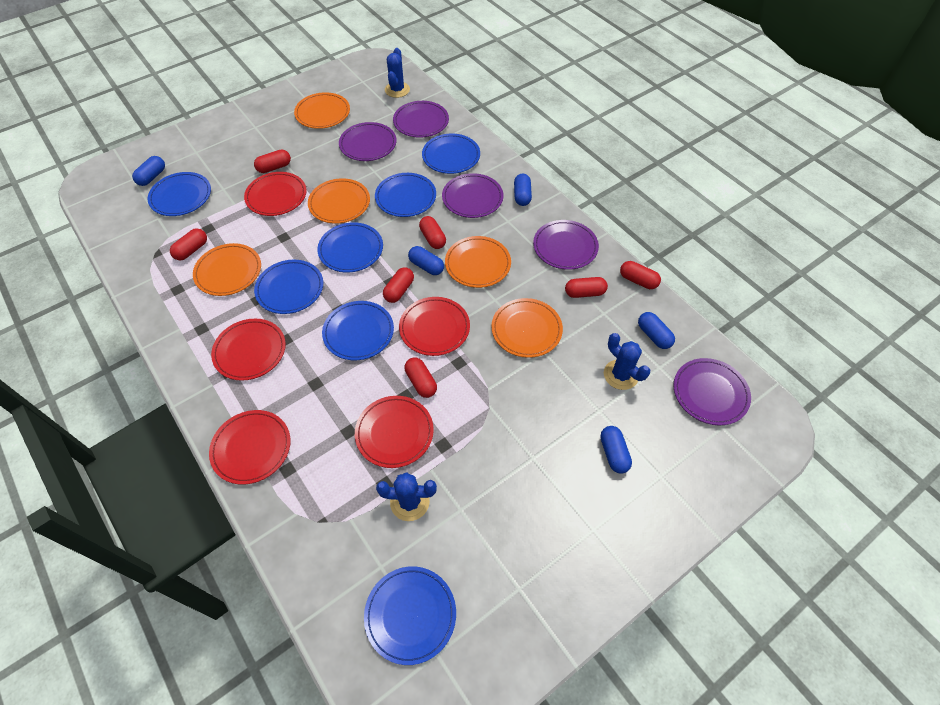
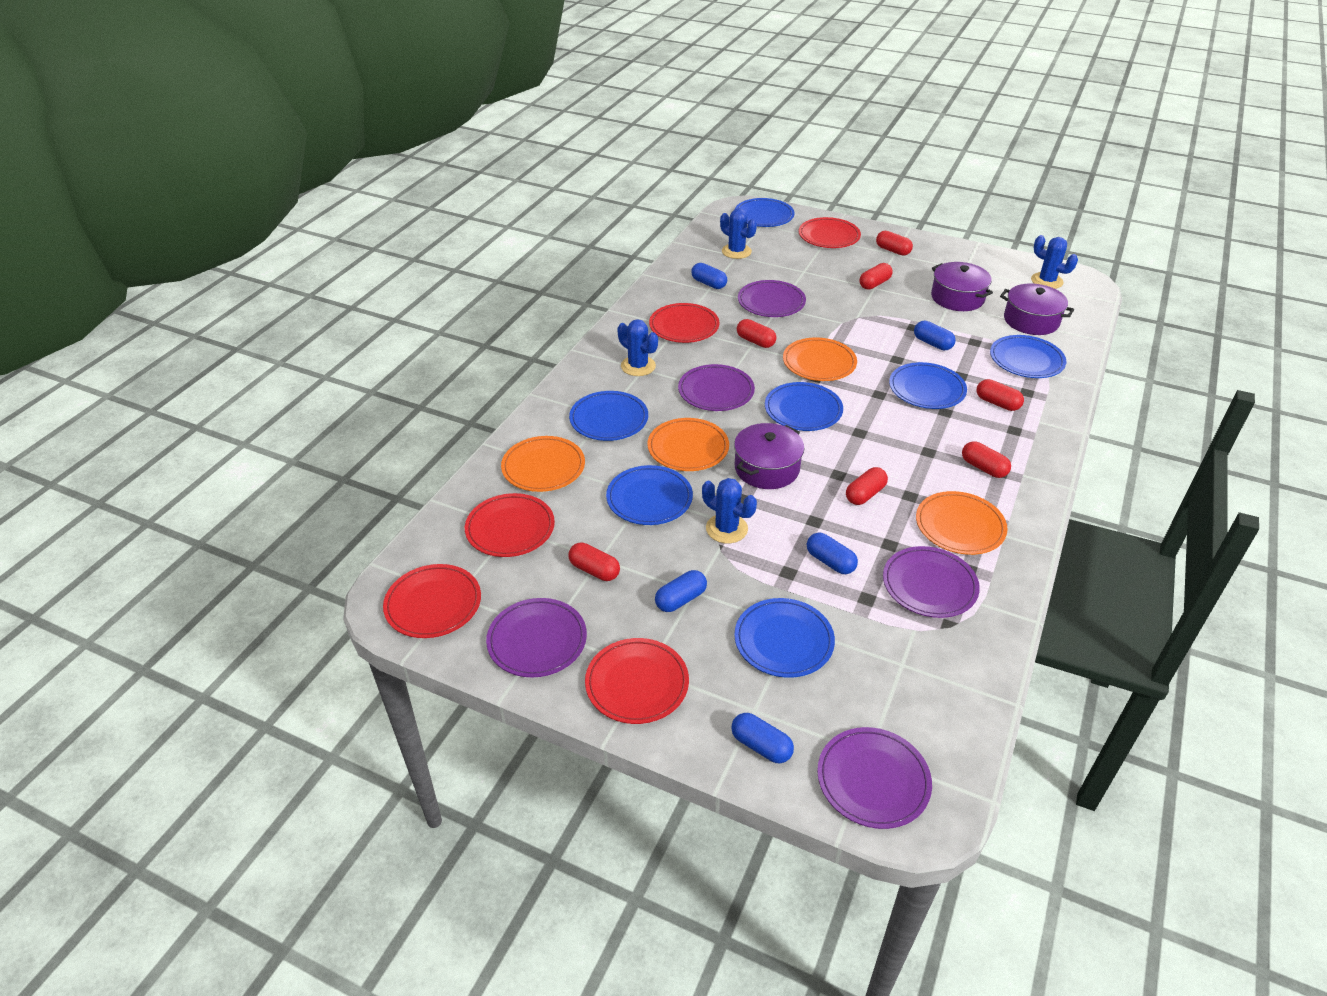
blue cactus: 3 -> 4
orange plate: 5 -> 4
purple pot: 0 -> 3

